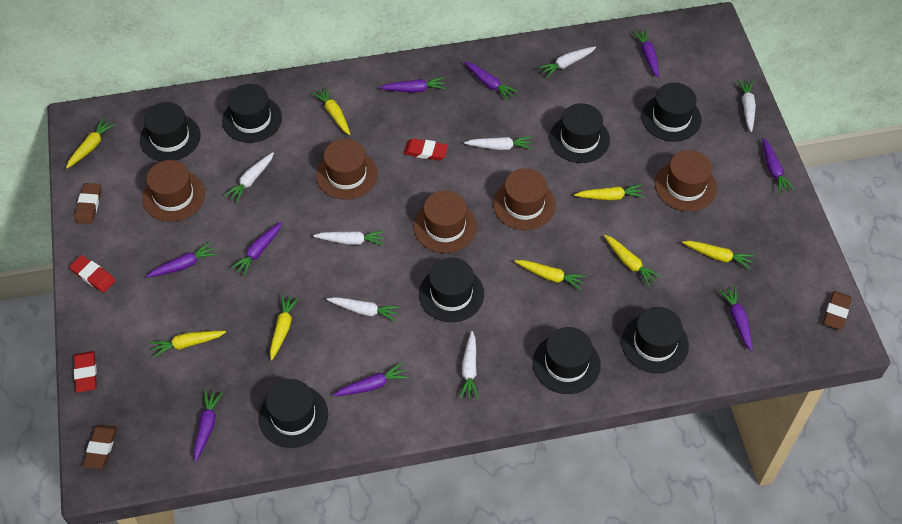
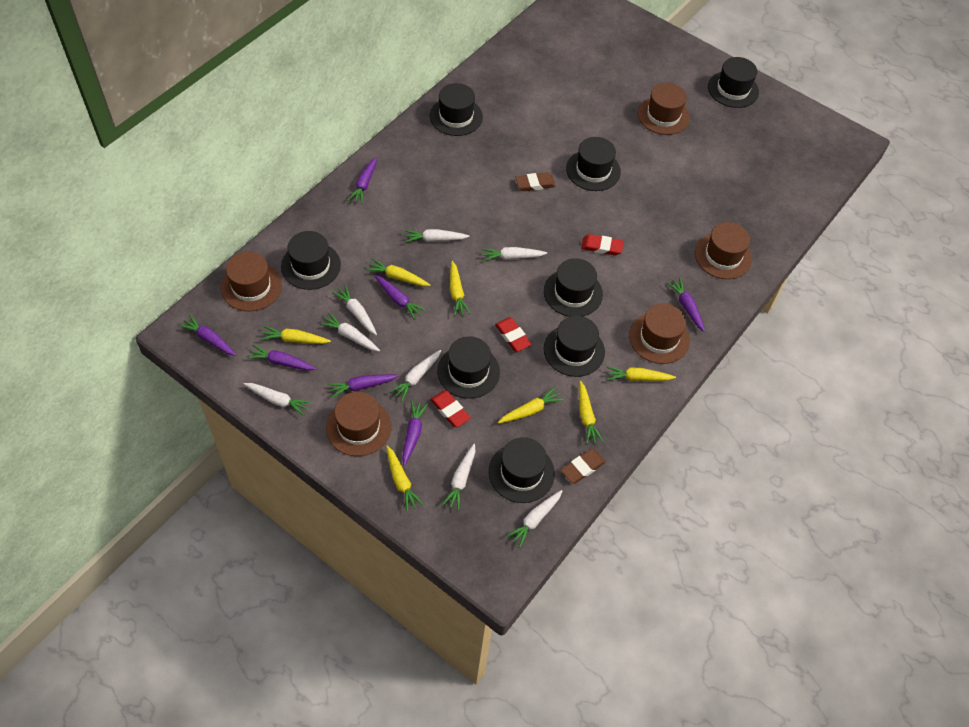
brown eraser: 3 -> 2
purple carrot: 9 -> 7
white carrot: 7 -> 8
yellow carrot: 8 -> 7

